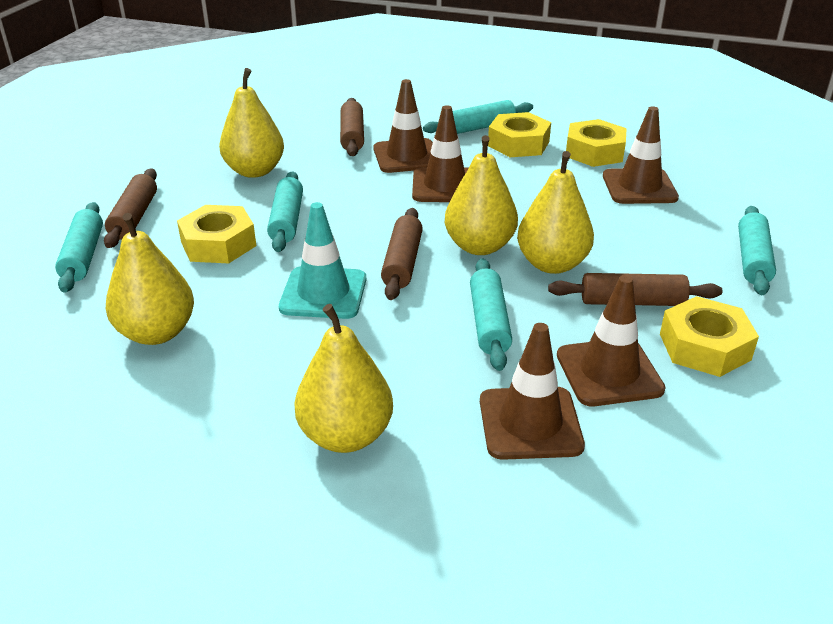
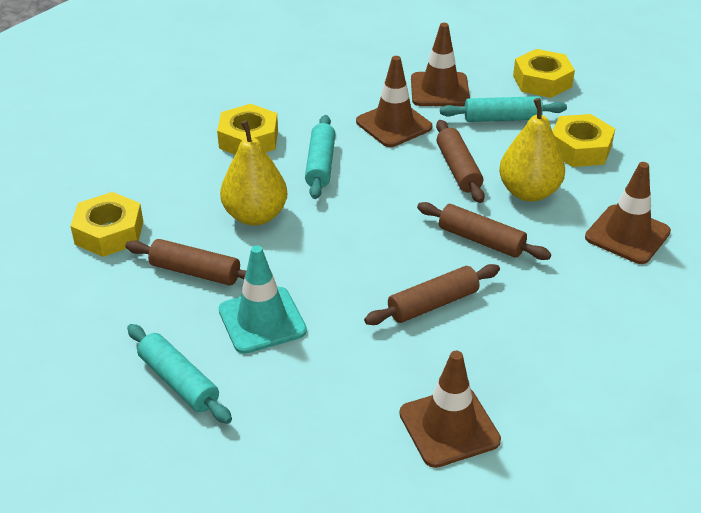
brown traffic cone: 5 -> 4
turquoise rolling pin: 5 -> 3
yellow pear: 5 -> 2

